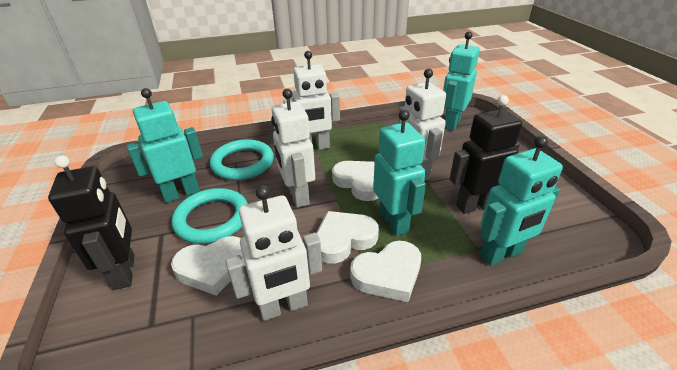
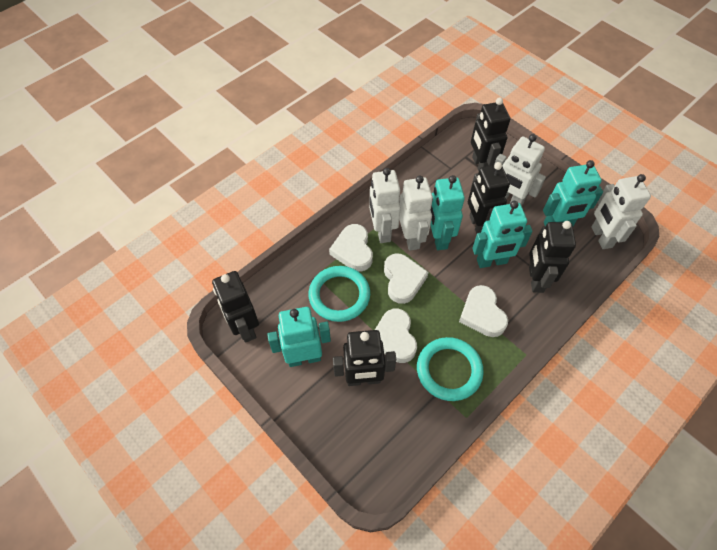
black robot: 2 -> 5

